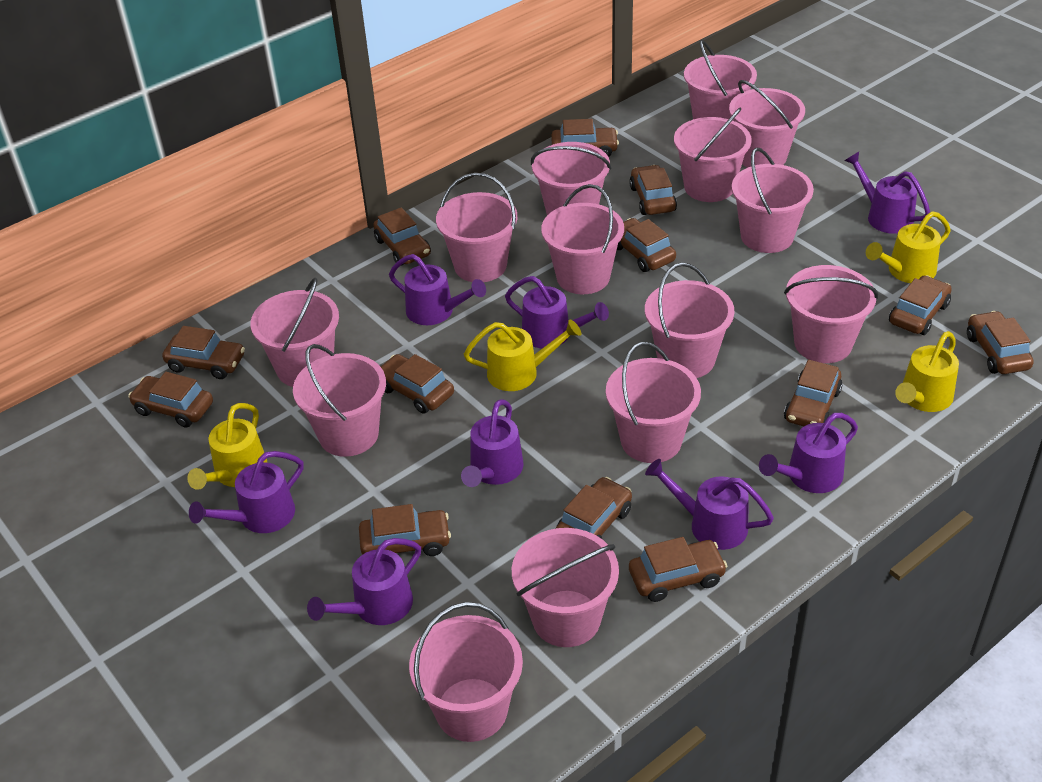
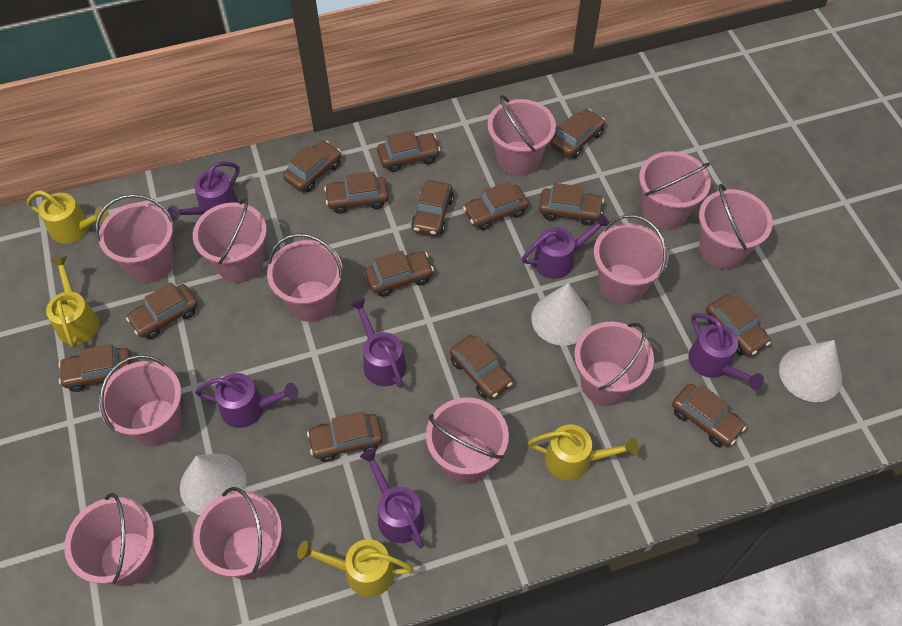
brown car: 13 -> 14
pink bucket: 14 -> 12
purple watering can: 8 -> 6
white cone: 0 -> 3

